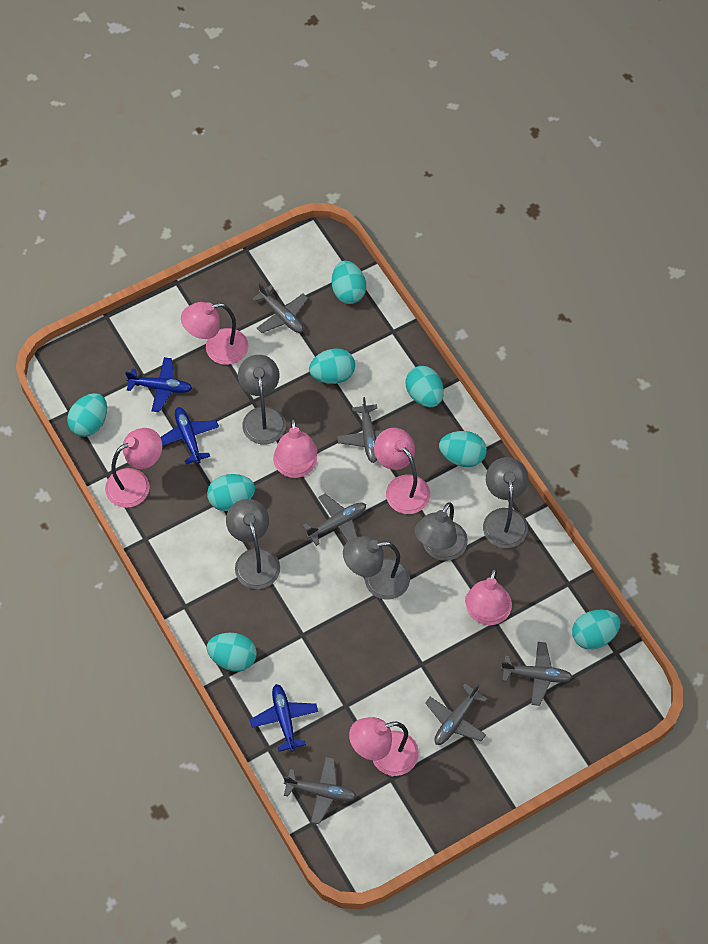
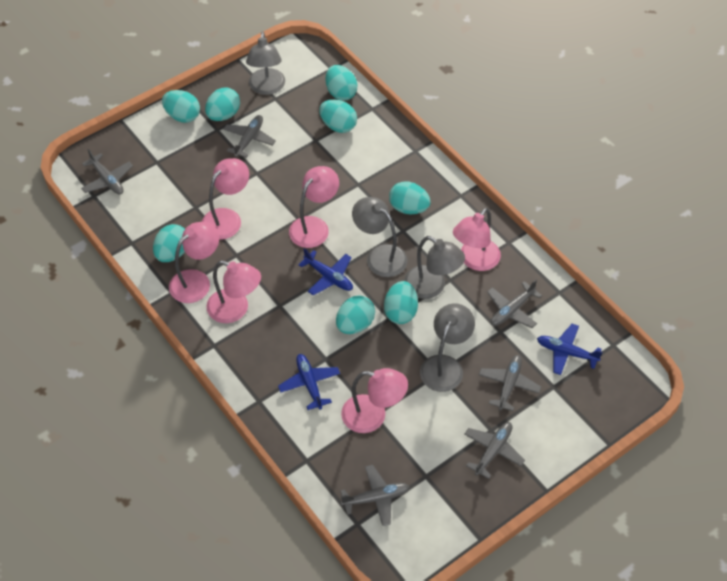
grey lamp: 5 -> 4

